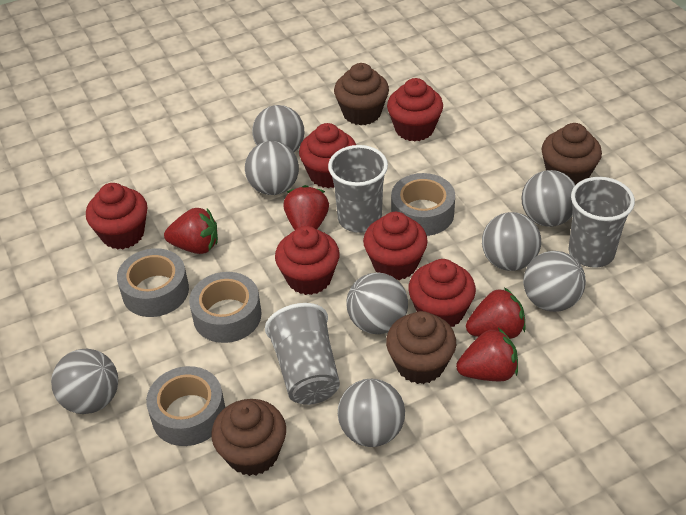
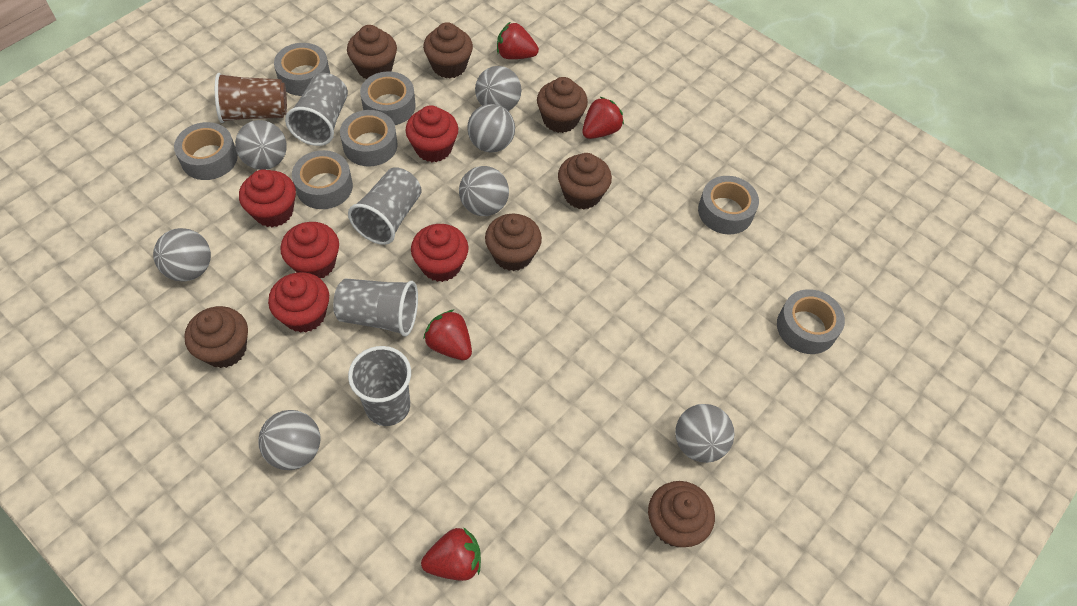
brown cup: 0 -> 1
brown cupcake: 4 -> 7
grey ball: 8 -> 7
grey cup: 3 -> 4
grey tape: 4 -> 7
red cupcake: 6 -> 5

